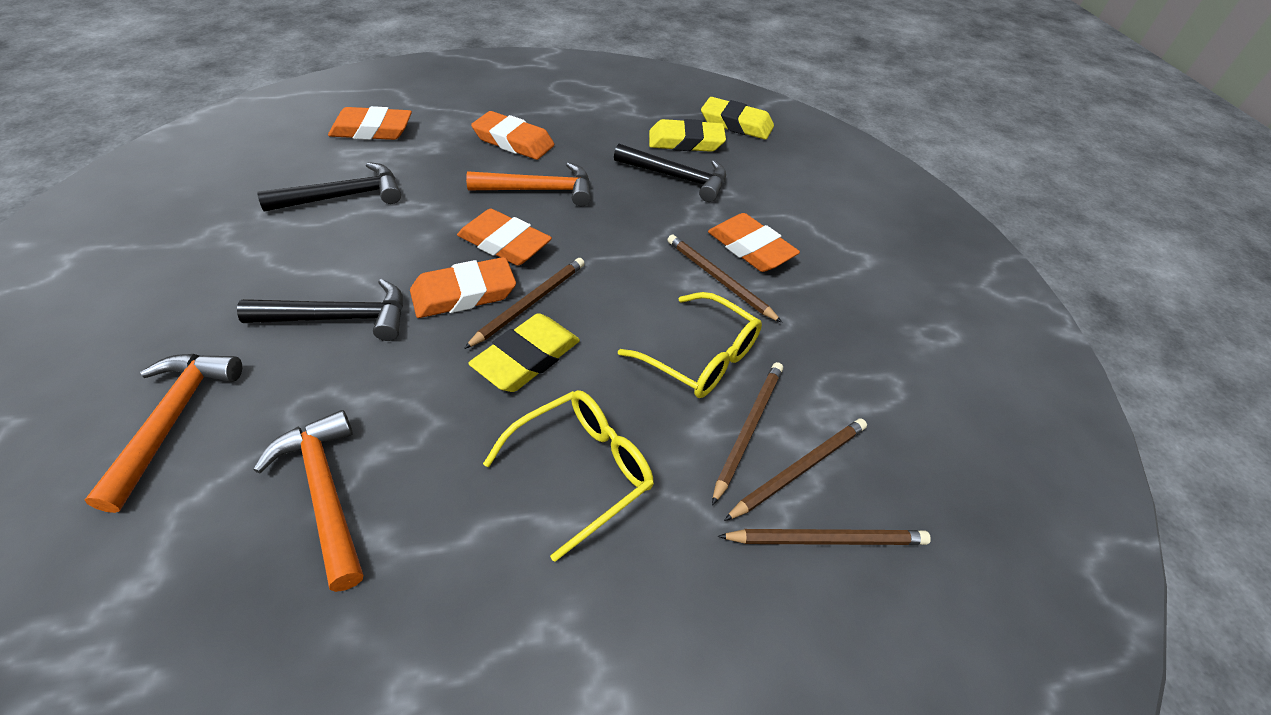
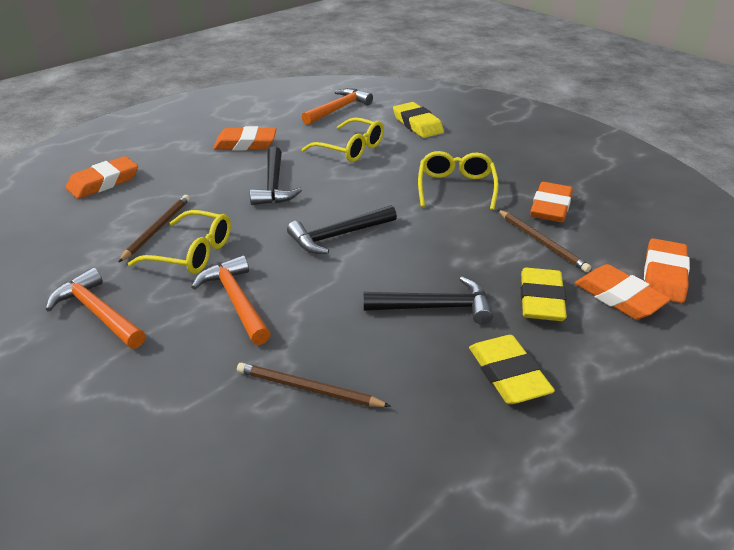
brown pencil: 5 -> 3
yellow glasses: 2 -> 3

